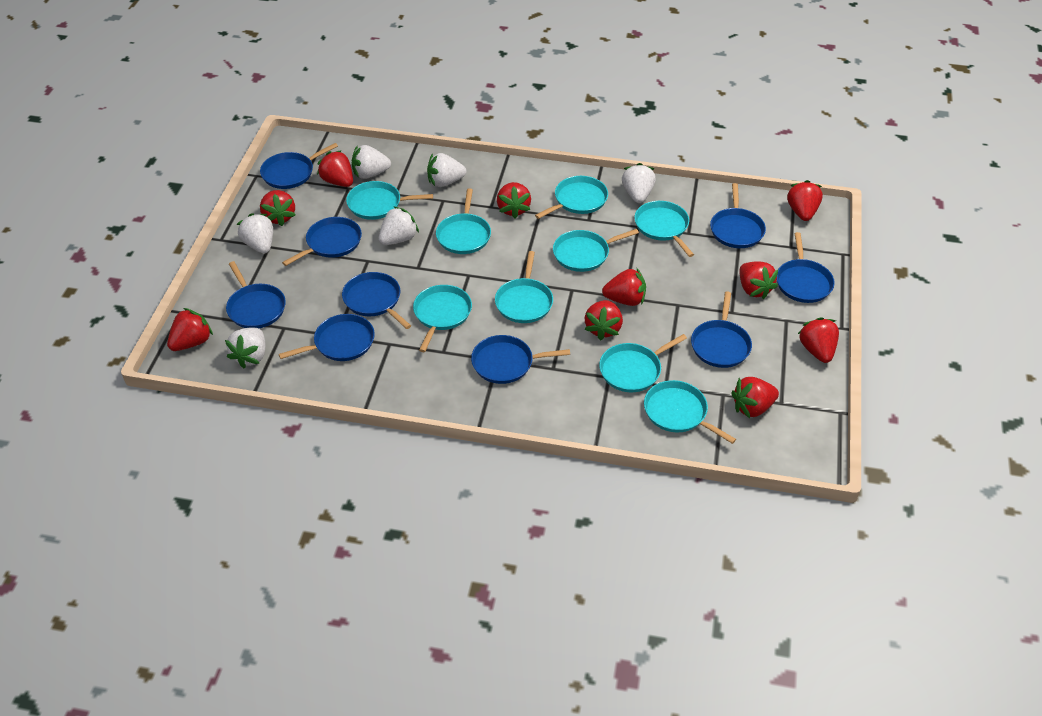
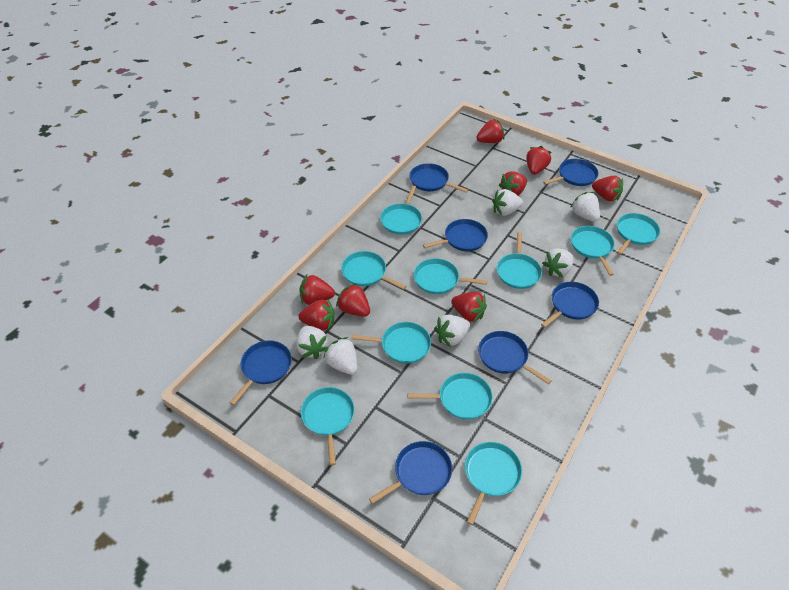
blue pan: 9 -> 7
red strawberry: 10 -> 8
turquoise pan: 9 -> 10

